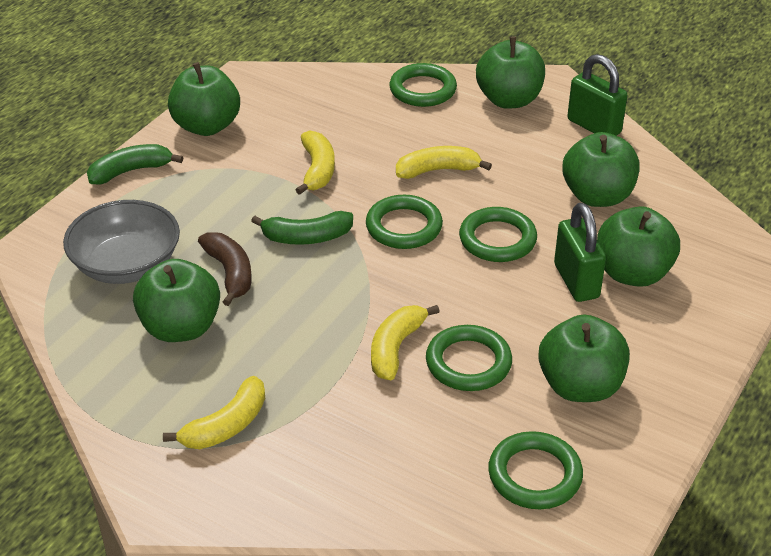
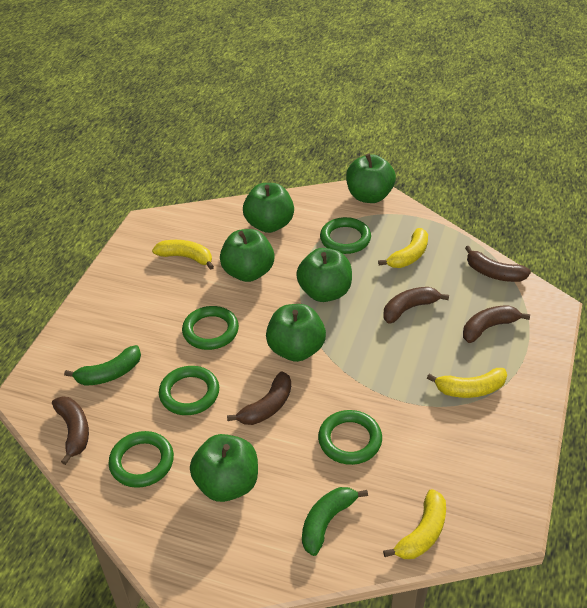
brown banana: 1 -> 5
green padlock: 2 -> 0
grey bowl: 1 -> 0

